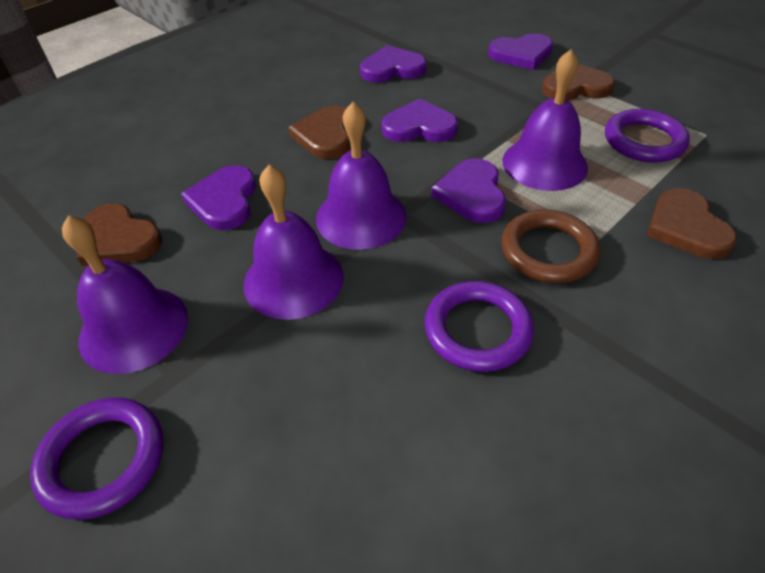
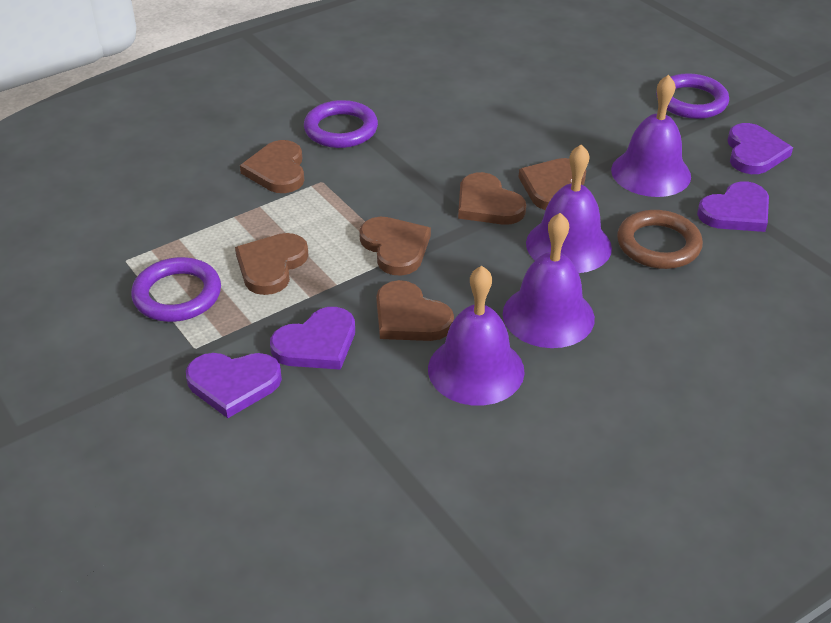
brown heart: 4 -> 6
purple heart: 5 -> 4

